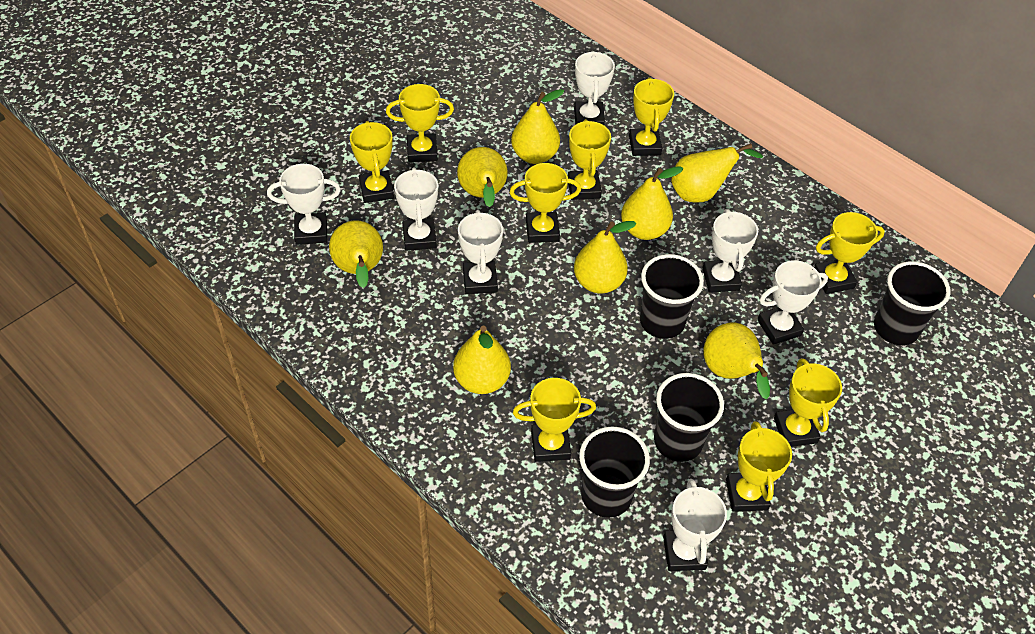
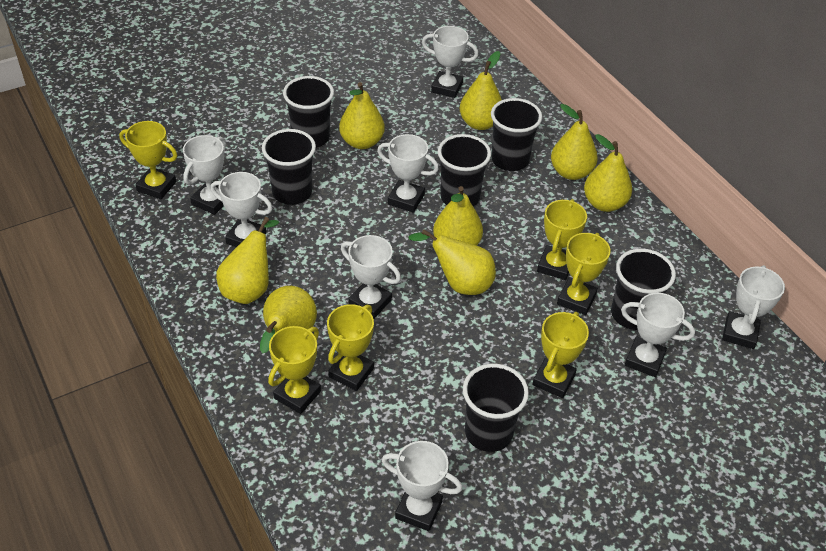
black cup: 4 -> 6
white trophy: 7 -> 8
yellow trophy: 9 -> 6

